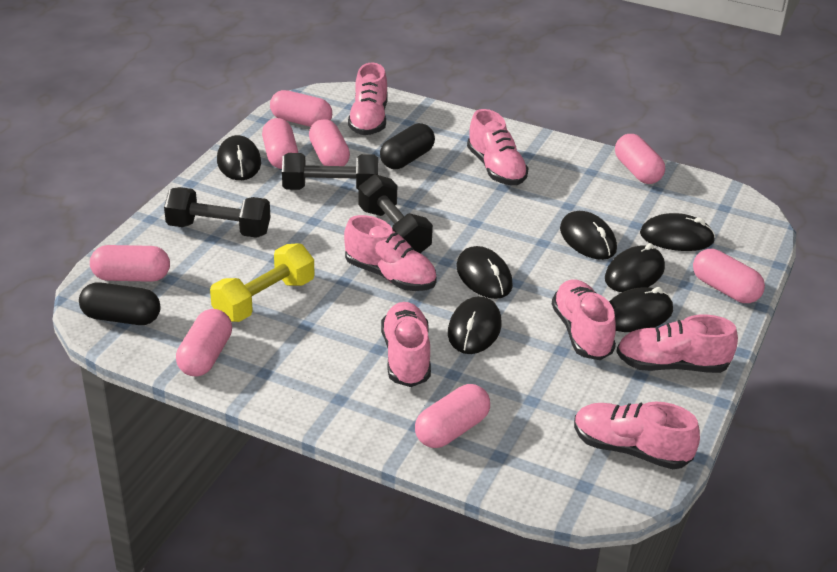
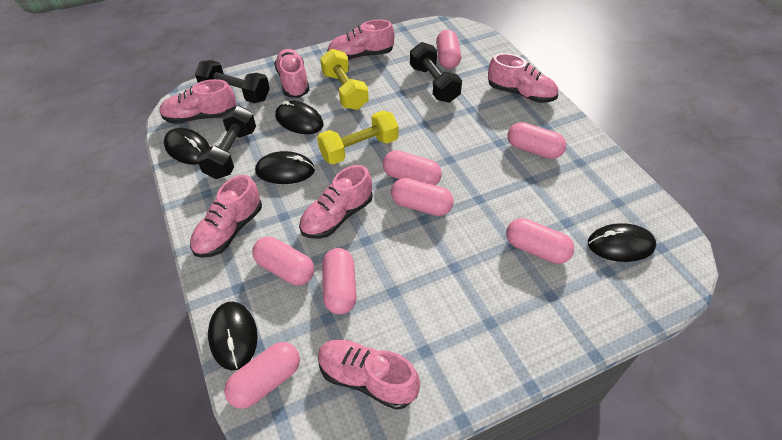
black capsule: 2 -> 0
black mouse: 7 -> 5
yellow dumbbell: 1 -> 2

